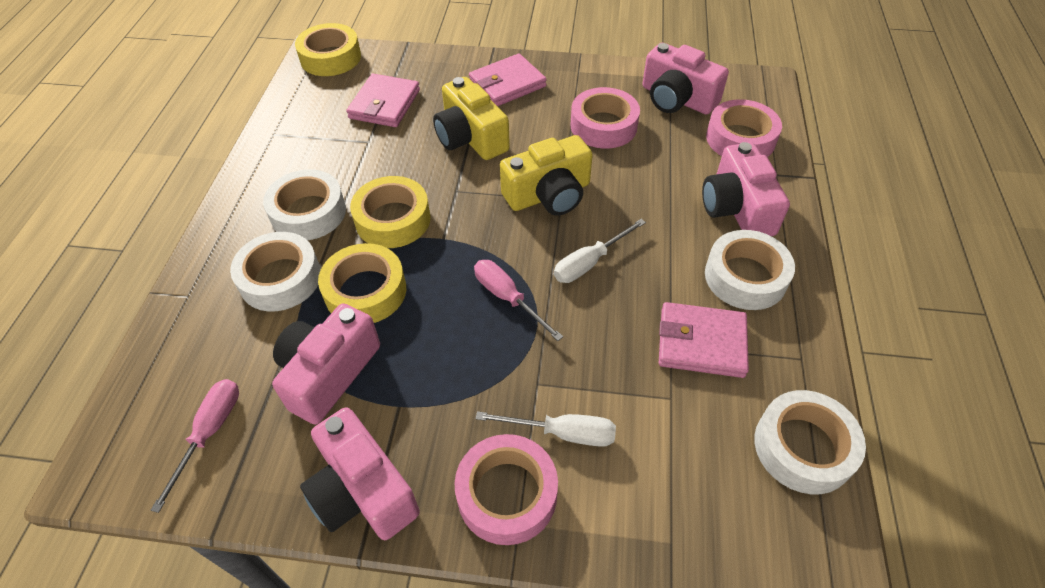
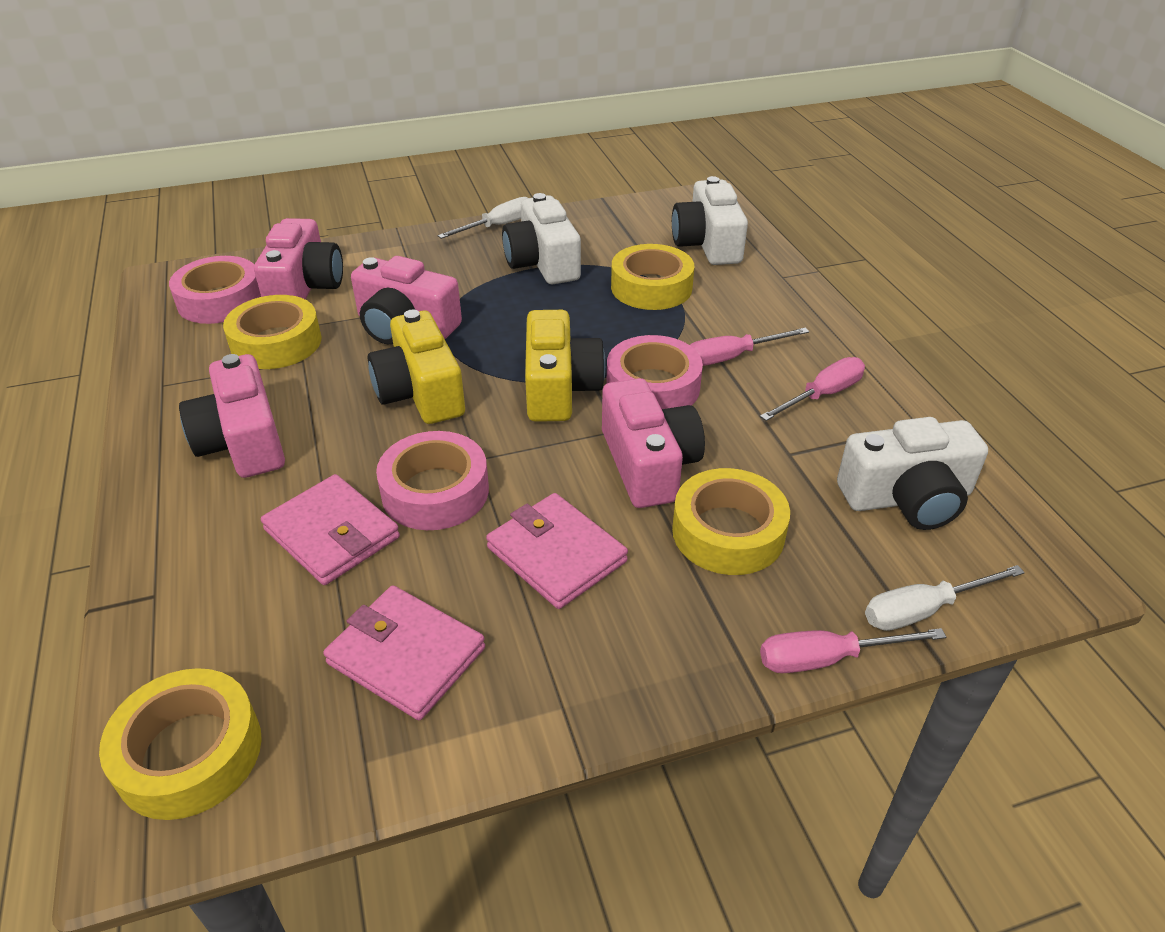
pink screwdriver: 2 -> 3
white camera: 0 -> 3
white tape: 4 -> 0
yellow tape: 3 -> 4

